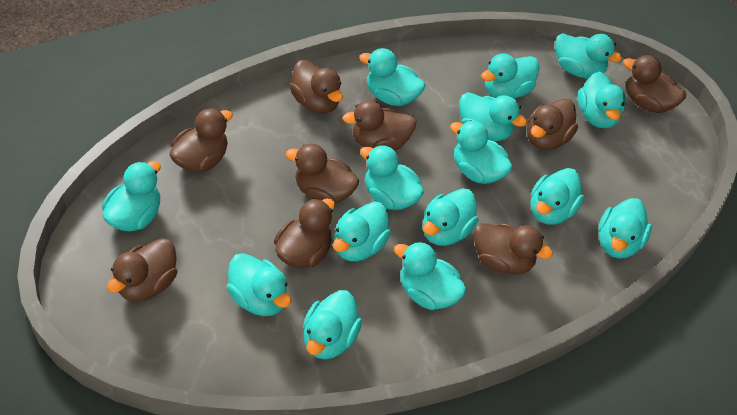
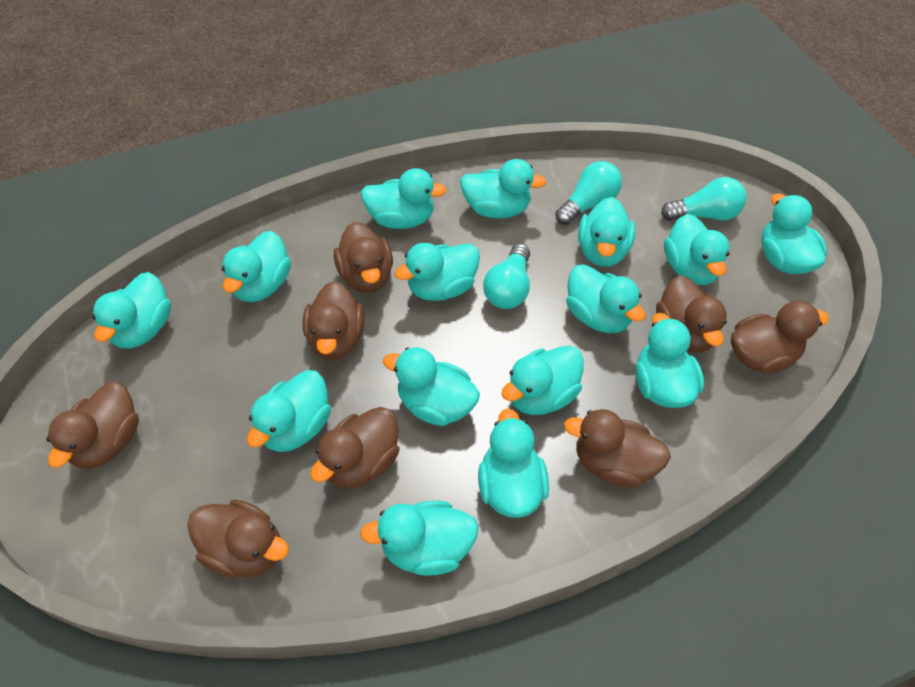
brown duck: 9 -> 8
turquoise light bulb: 0 -> 3

